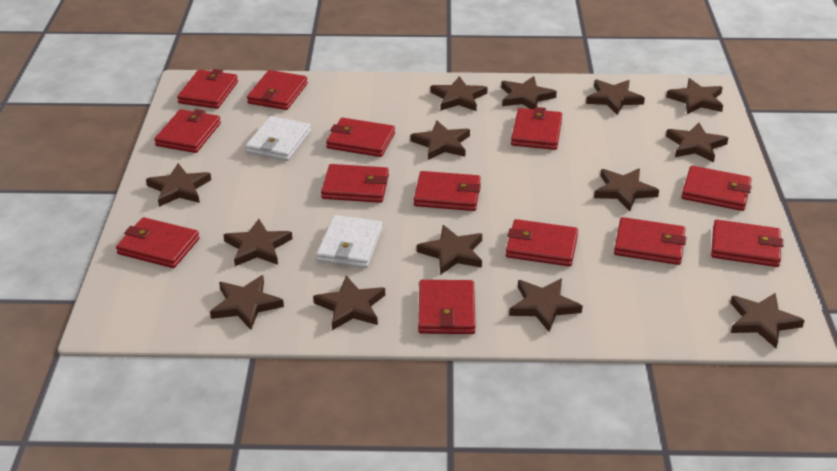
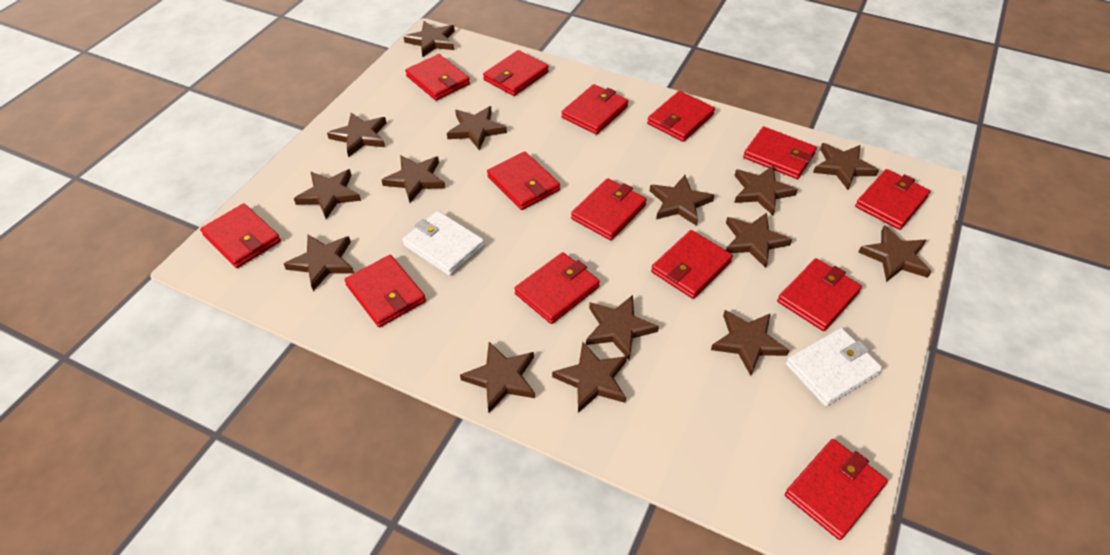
brown star: 14 -> 15
red wallet: 13 -> 14

